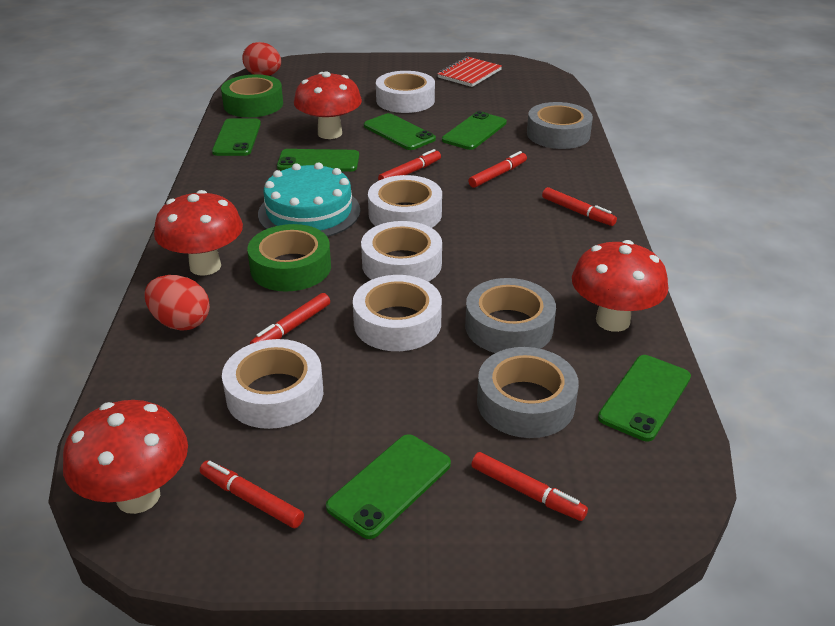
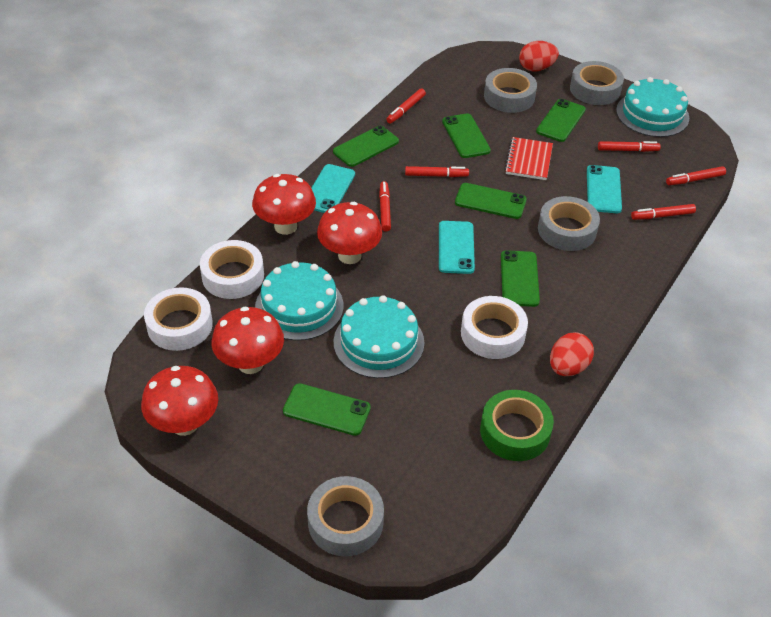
green tape: 2 -> 1
grey tape: 3 -> 4
turquoise cake: 1 -> 3
turquoise phone: 0 -> 3
white tape: 5 -> 3

